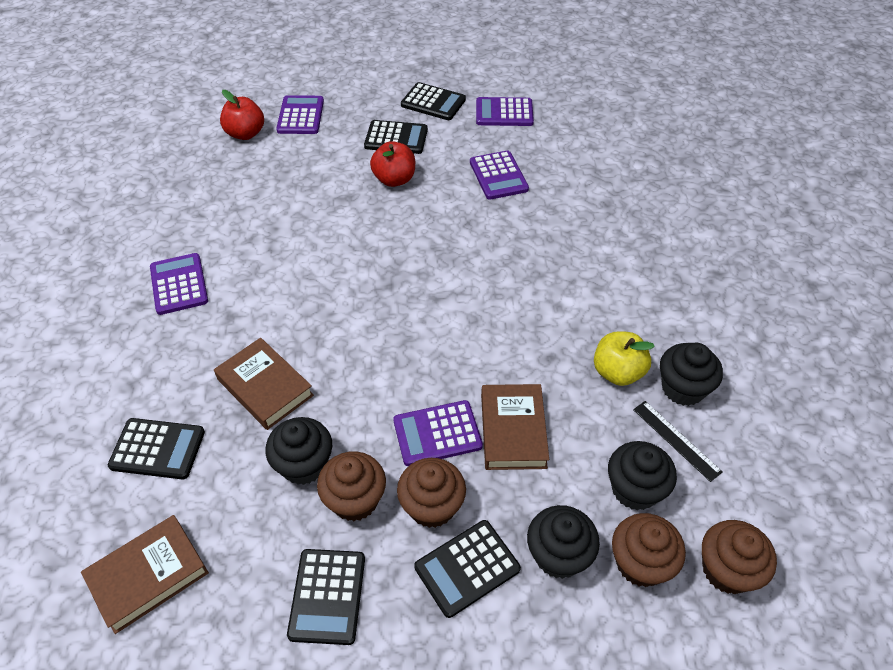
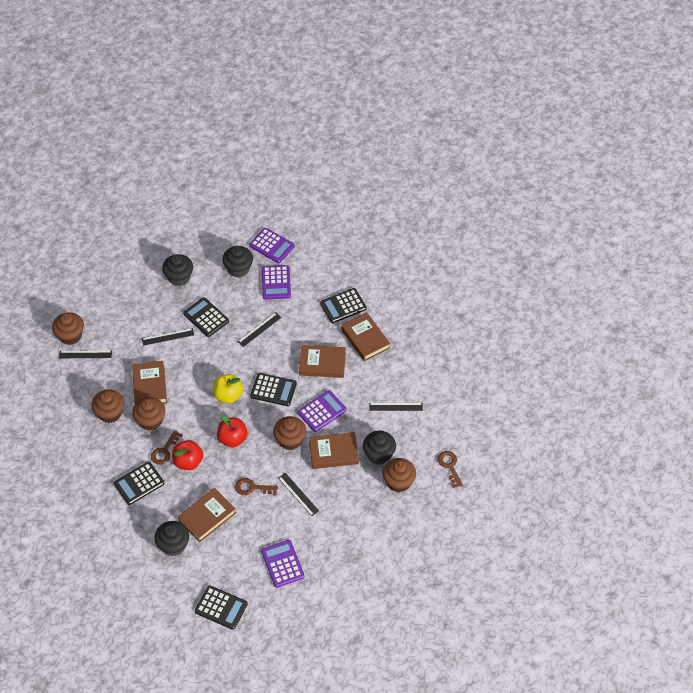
black ruler: 1 -> 5
brown book: 3 -> 5
brown cupcake: 4 -> 5
brown key: 0 -> 3
purple calculator: 5 -> 4

